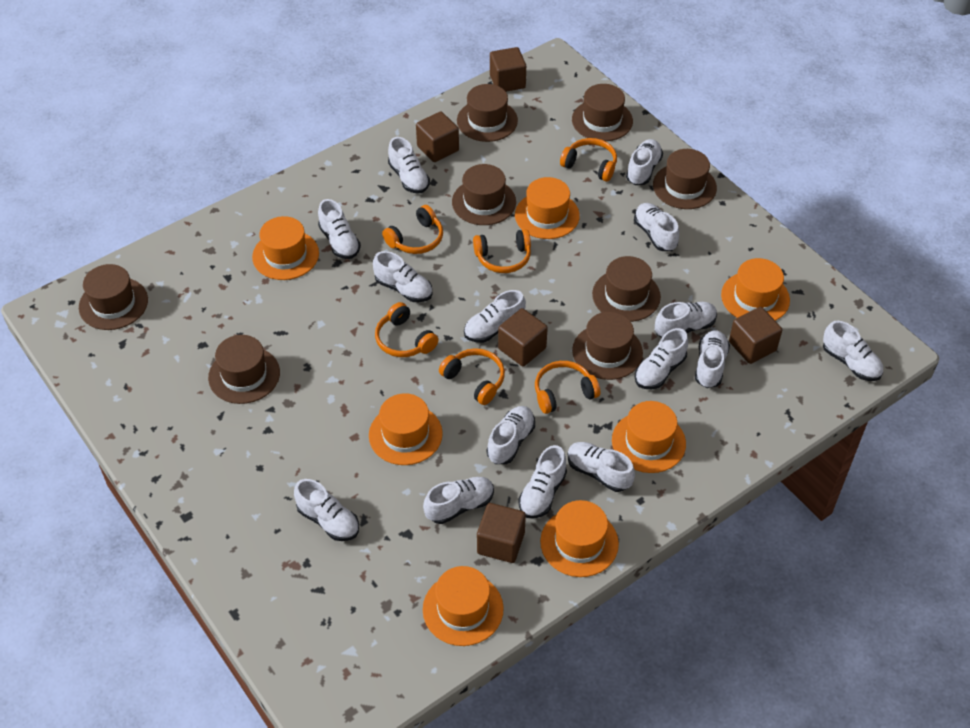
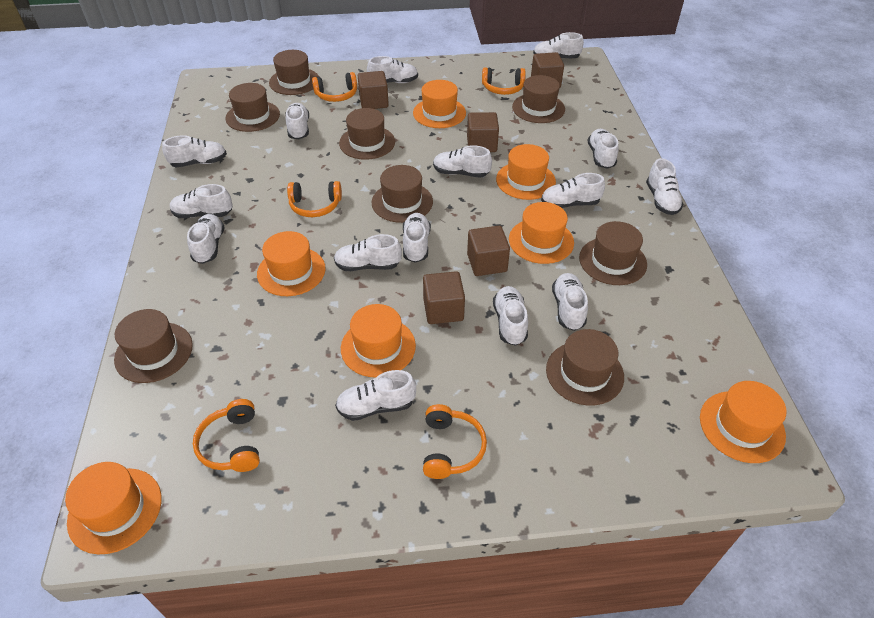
orange headphones: 6 -> 5

